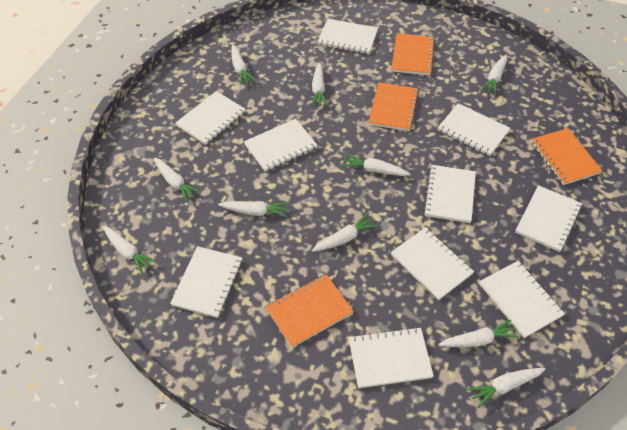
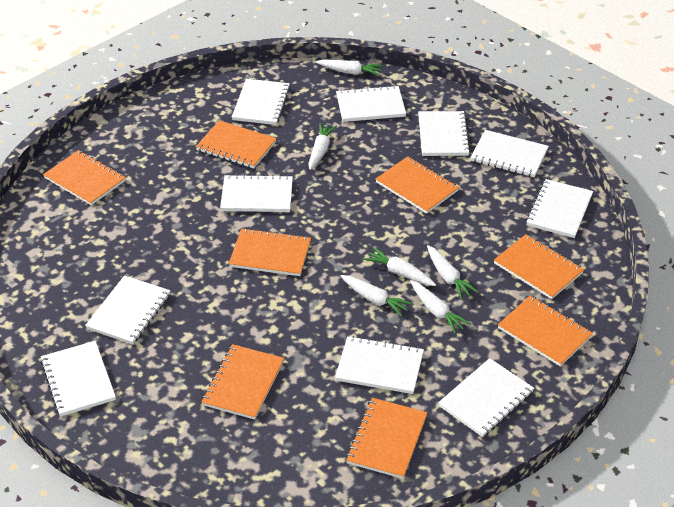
orange notebook: 4 -> 8
white carrot: 10 -> 6

